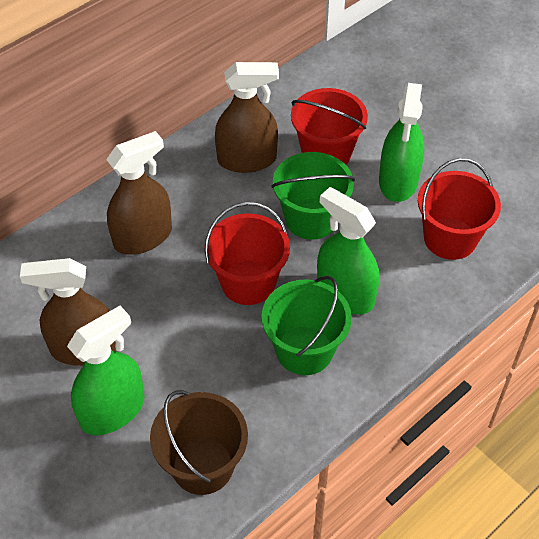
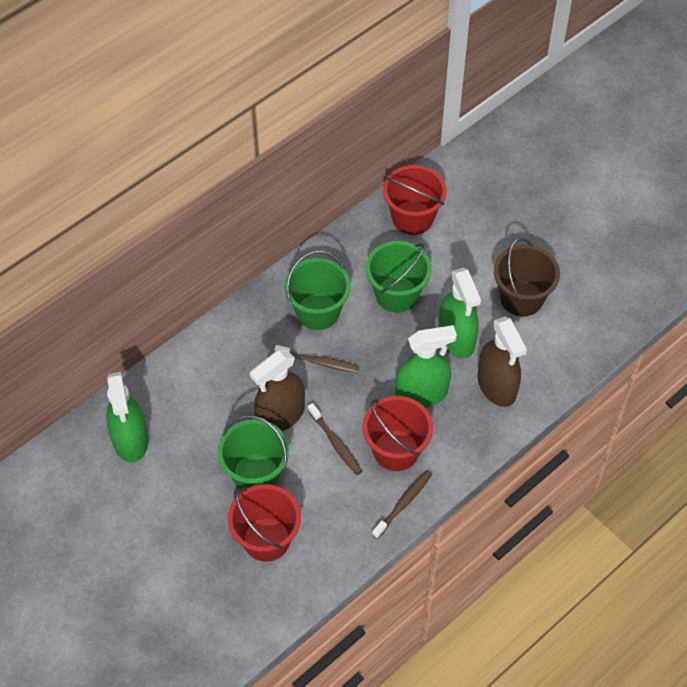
brown spray bottle: 3 -> 2
brown toothbrush: 0 -> 3
green bucket: 2 -> 3

